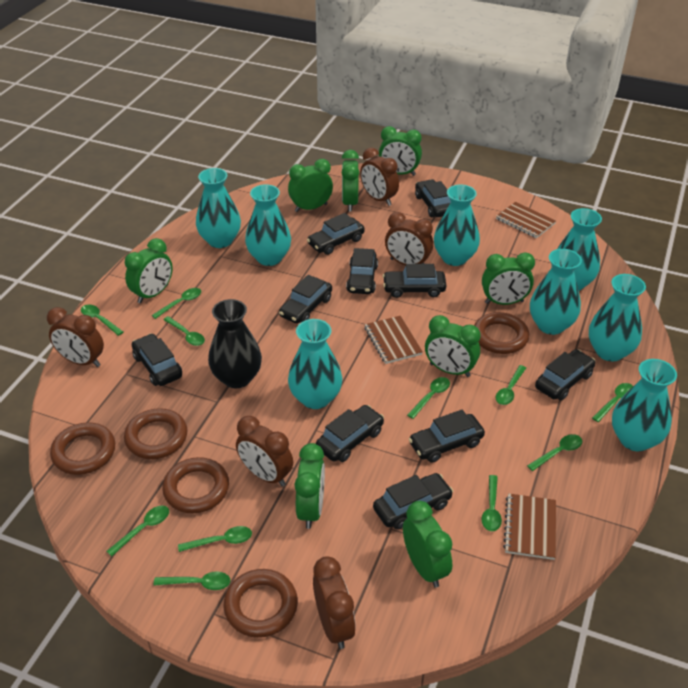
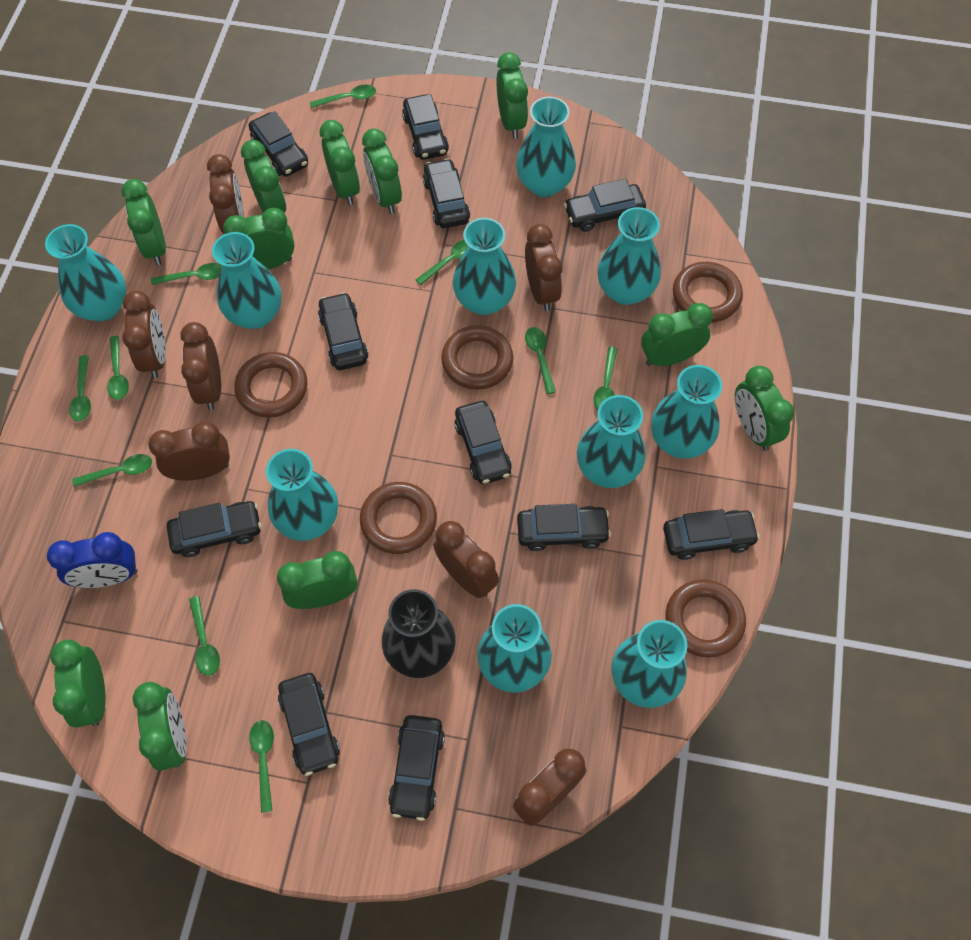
black car: 10 -> 11
blue clock: 0 -> 1
brown clock: 5 -> 7
brown notebook: 3 -> 0
green clock: 8 -> 11
green spoon: 11 -> 10
turquoise vase: 8 -> 10

